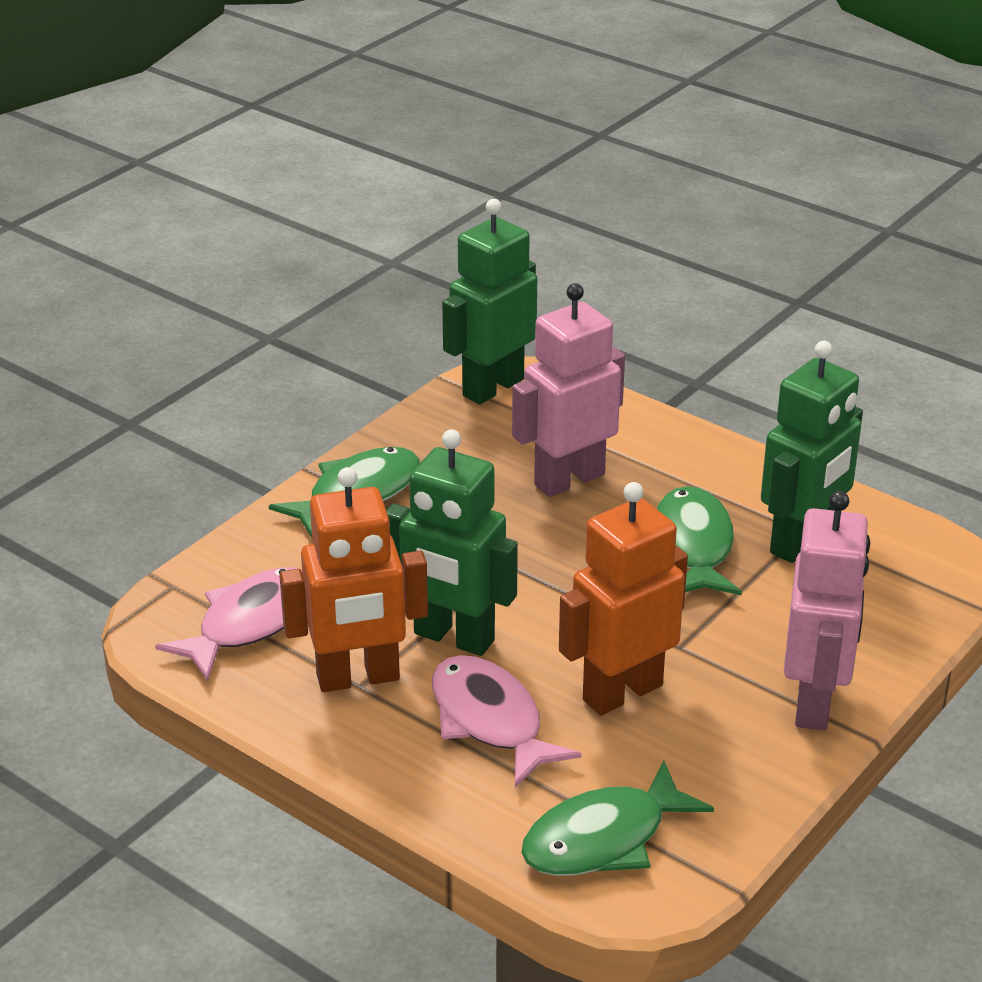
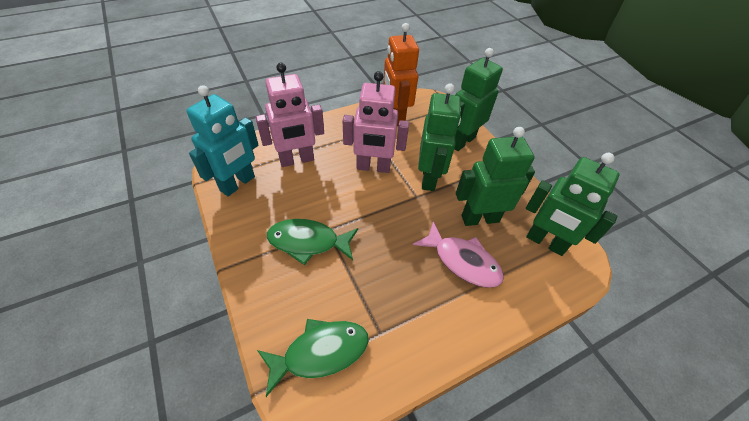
green fish: 3 -> 2
green robot: 3 -> 4
orange robot: 2 -> 1
pink fish: 2 -> 1
turquoise robot: 0 -> 1

